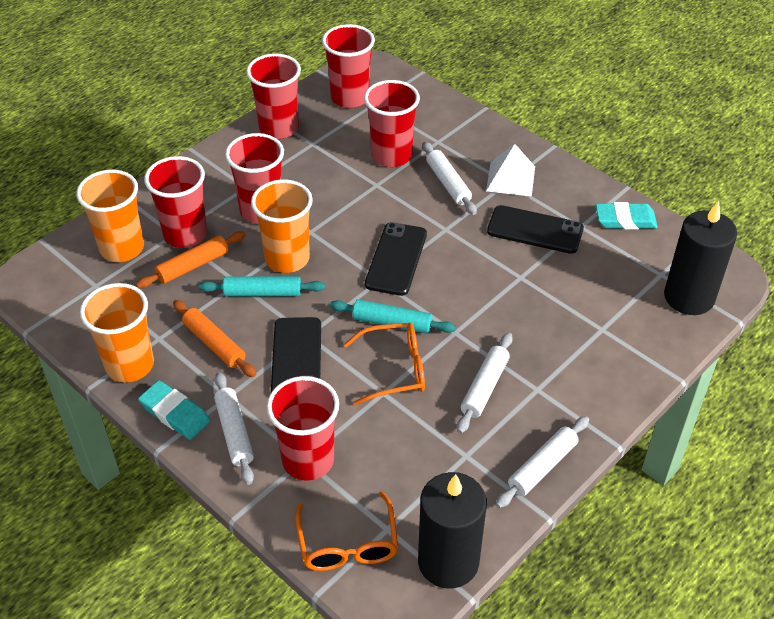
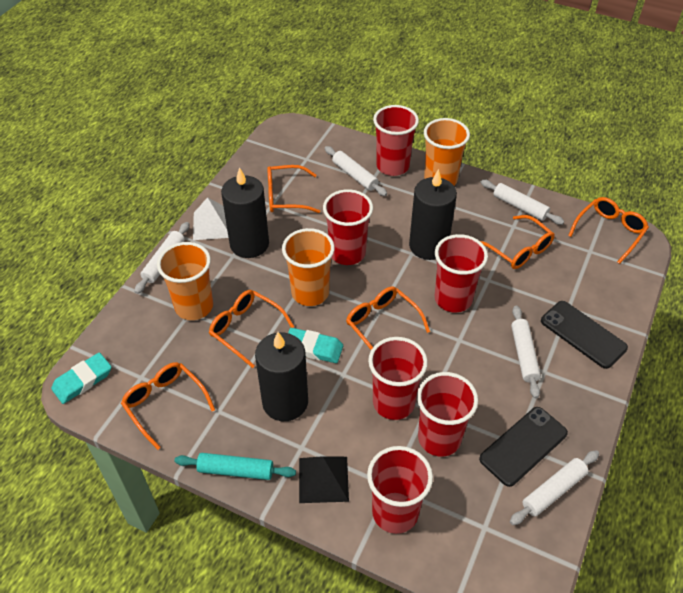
black candle: 2 -> 3
black phone: 3 -> 2
black pyramid: 0 -> 1
orange glasses: 2 -> 6
orange rolling pin: 2 -> 0
turquoise rolling pin: 2 -> 1
white rolling pin: 4 -> 5

